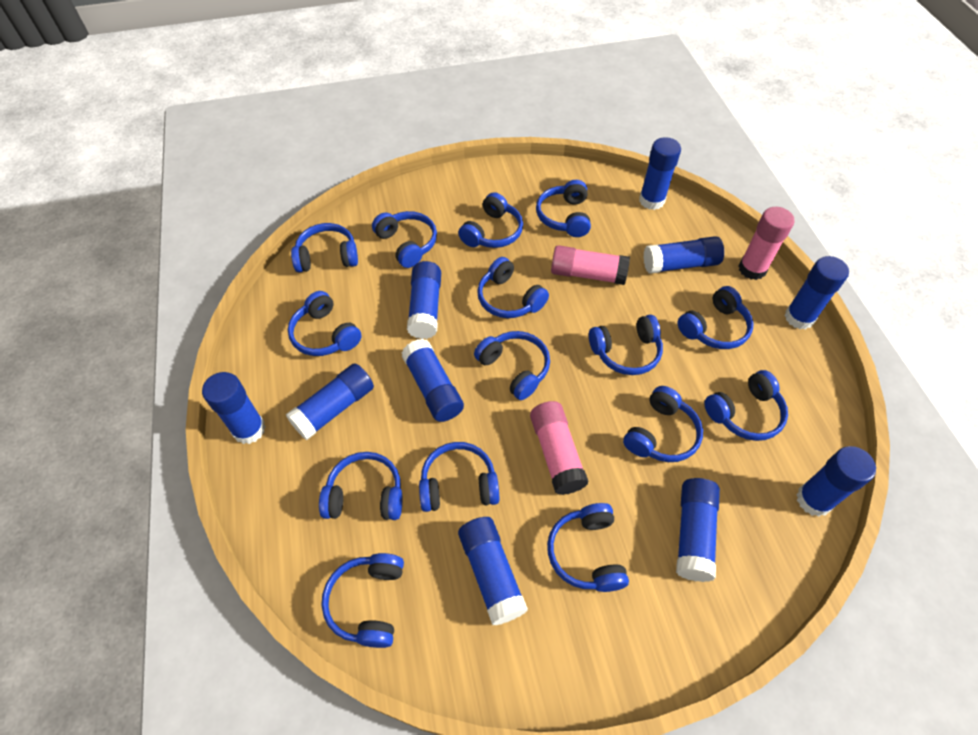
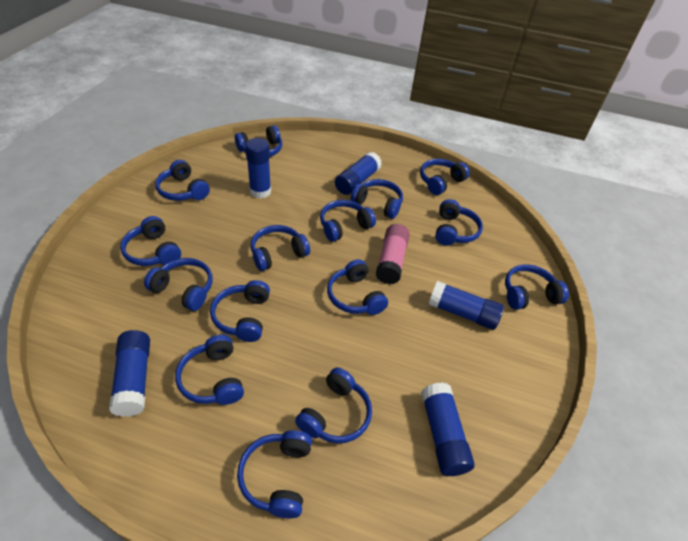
blue glue stick: 10 -> 5
pink glue stick: 3 -> 1

